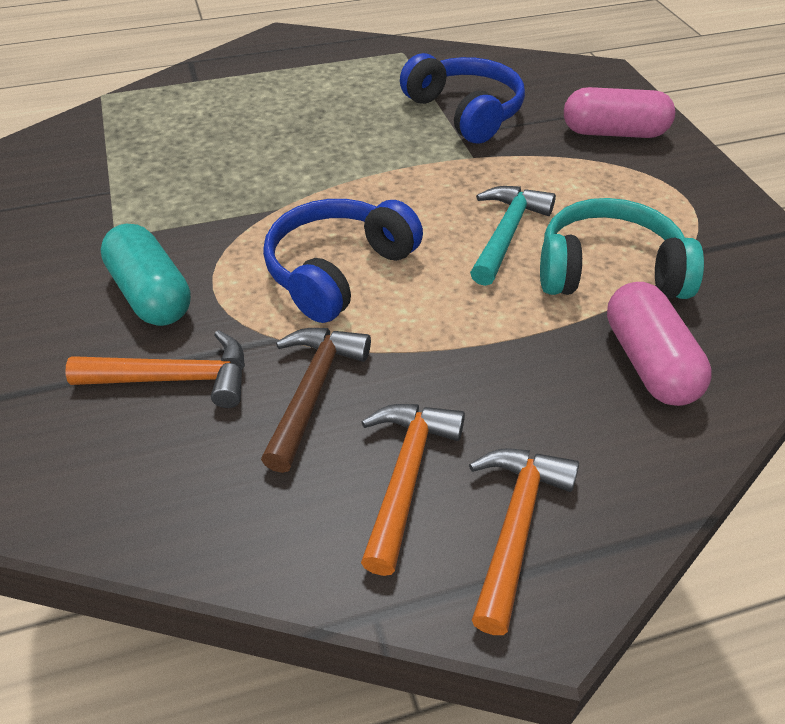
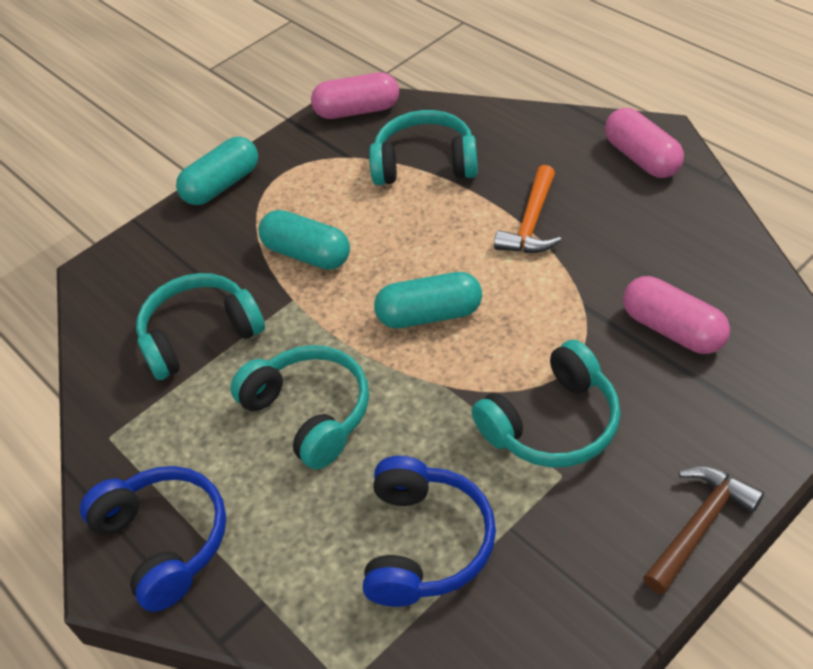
orange hammer: 3 -> 1
pink capsule: 2 -> 3
turquoise capsule: 1 -> 3
turquoise hammer: 1 -> 0
turquoise headphones: 1 -> 4

